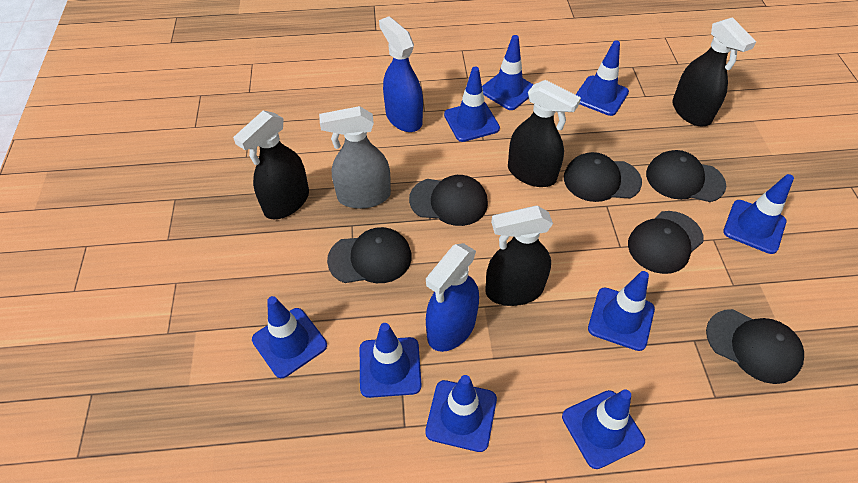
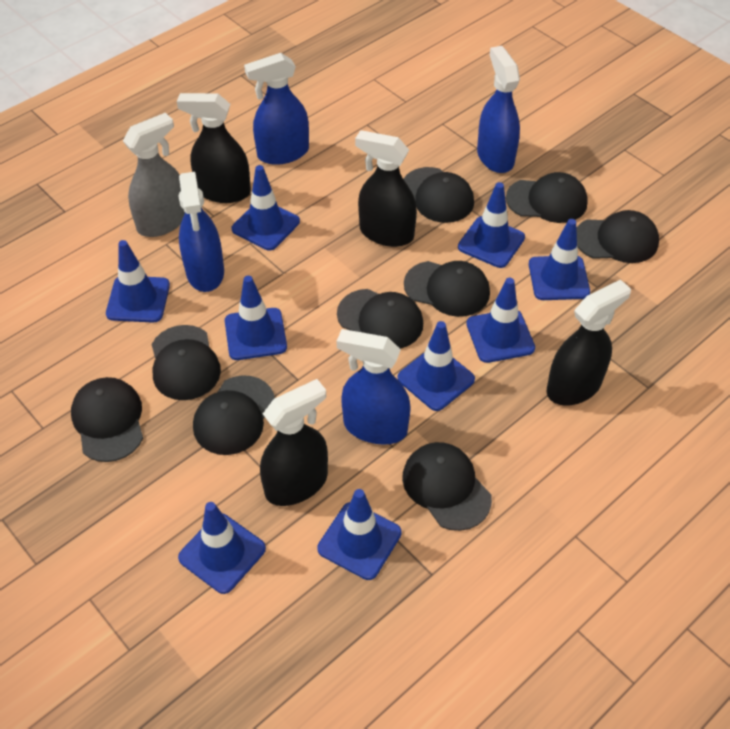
black cap: 6 -> 9
blue spray bottle: 2 -> 4

